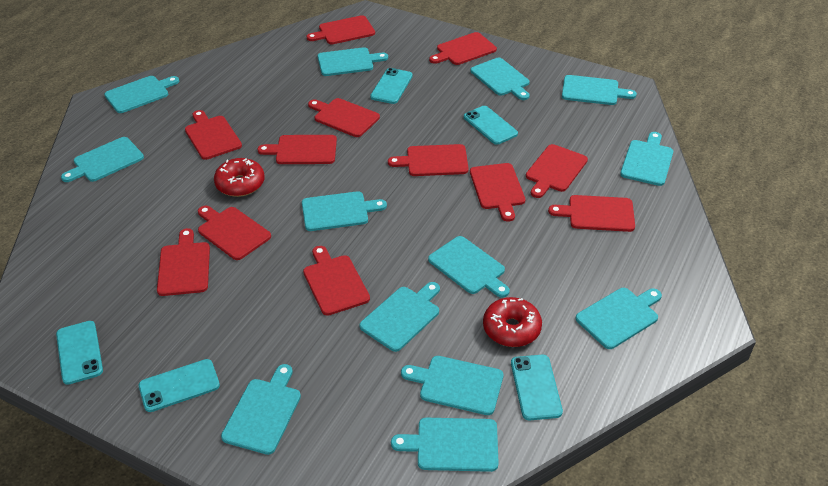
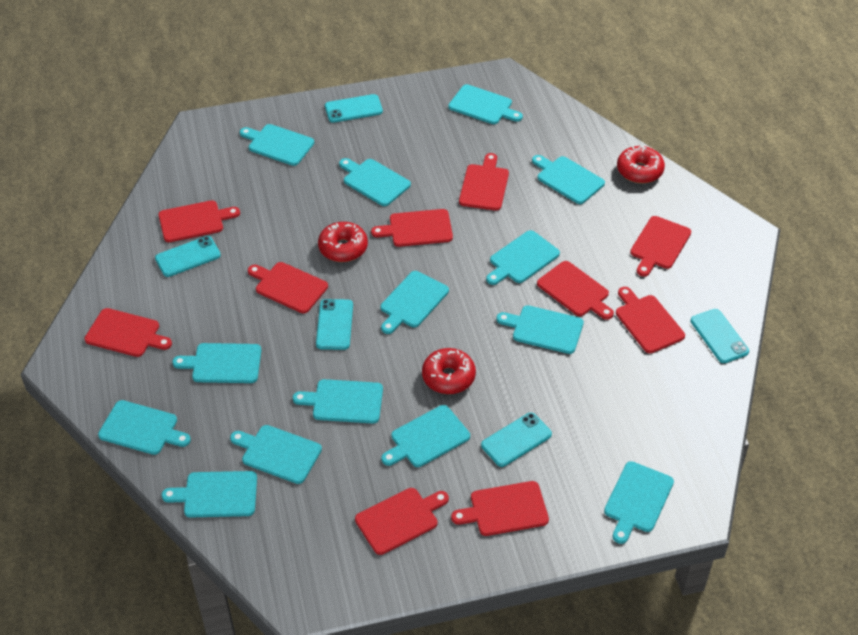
red cutting board: 12 -> 10
red donut: 2 -> 3
turquoise cutting board: 13 -> 14

